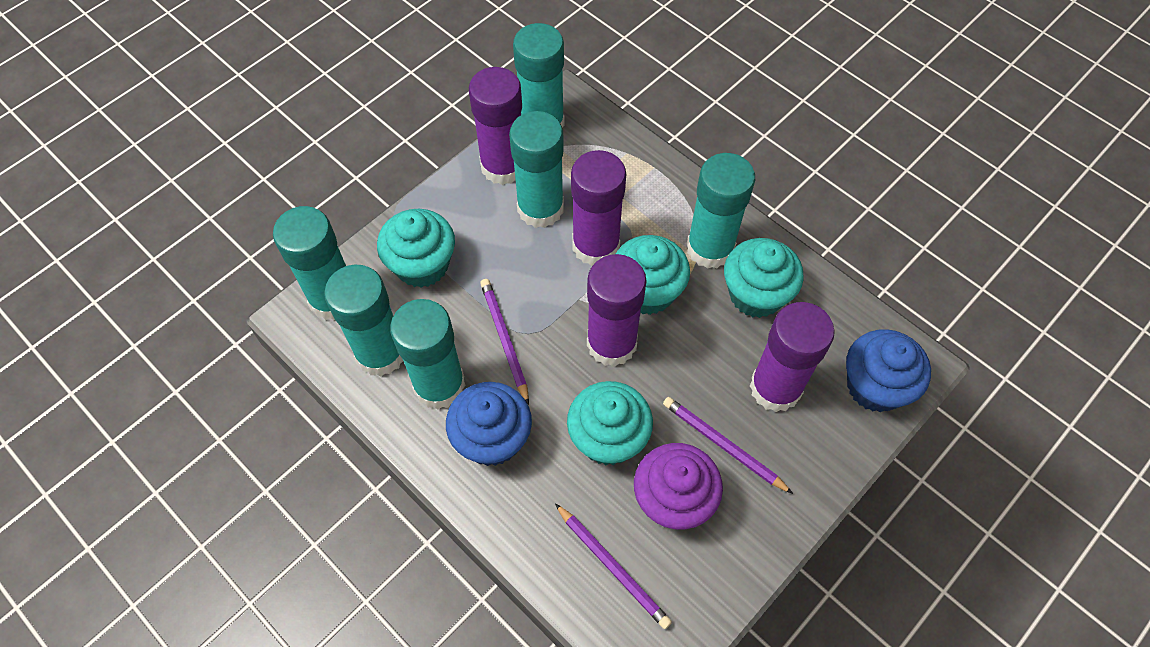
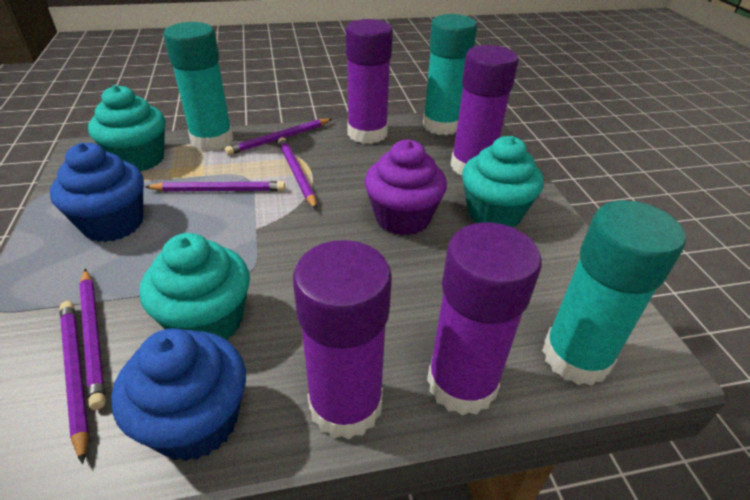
purple pencil: 3 -> 5
turquoise cupcake: 4 -> 3
turquoise glue stick: 6 -> 3

